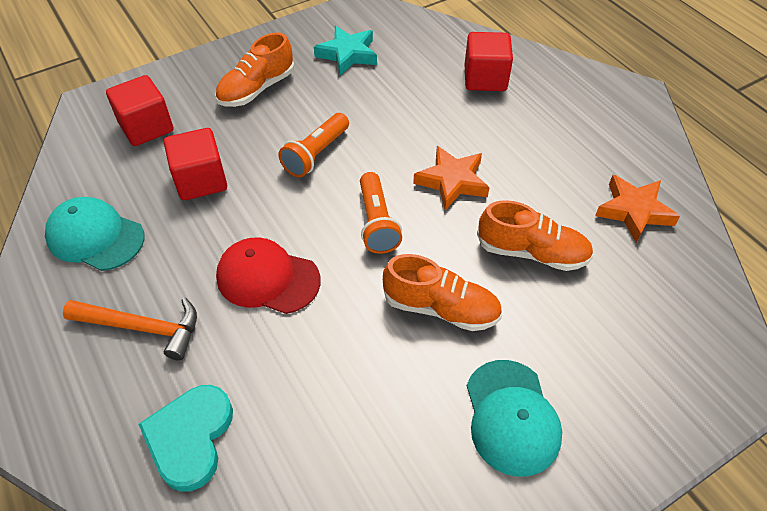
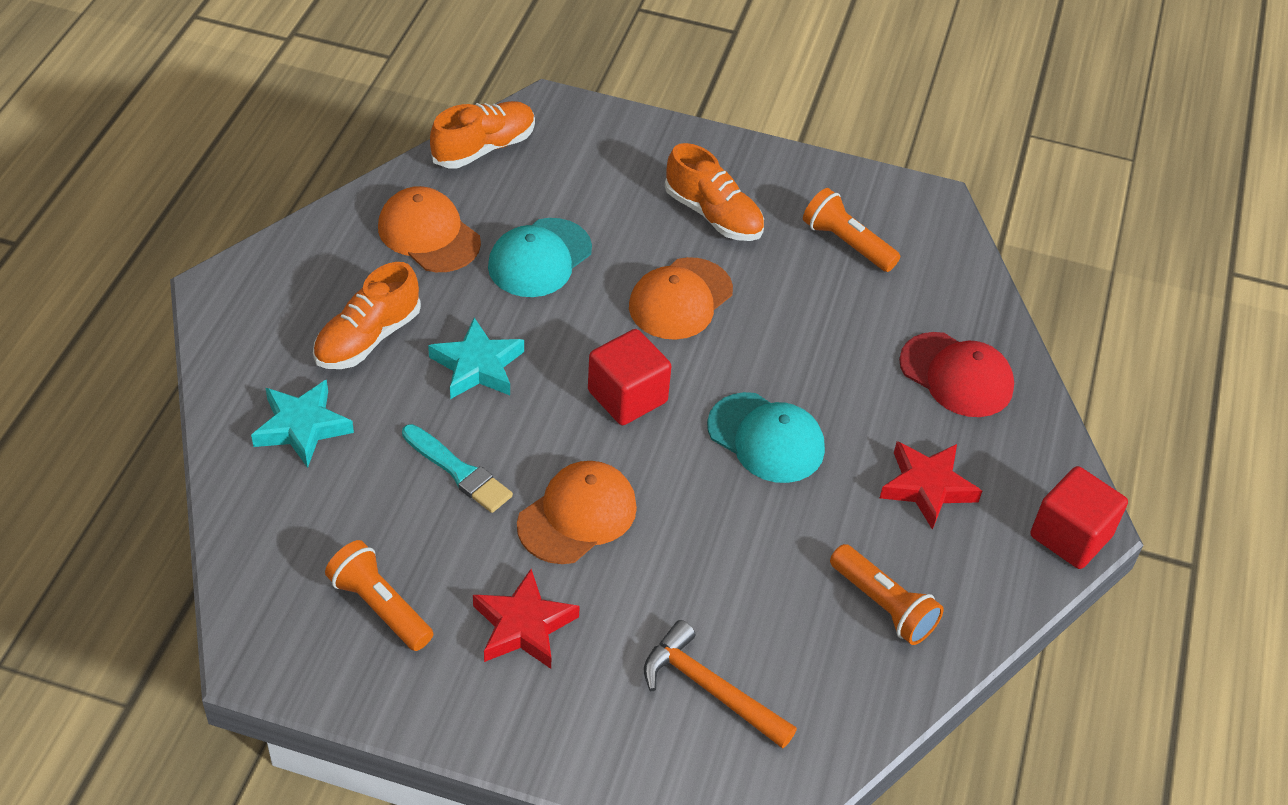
orange cap: 0 -> 3
orange flashlight: 2 -> 3
orange star: 2 -> 0
red cube: 3 -> 2
red star: 0 -> 2
turquoise brush: 0 -> 1
turquoise heart: 1 -> 0
turquoise star: 1 -> 2

